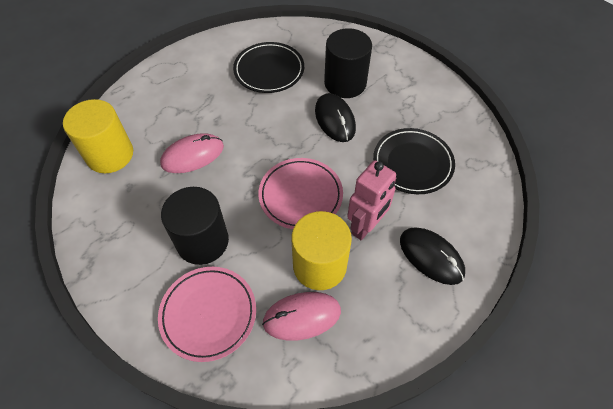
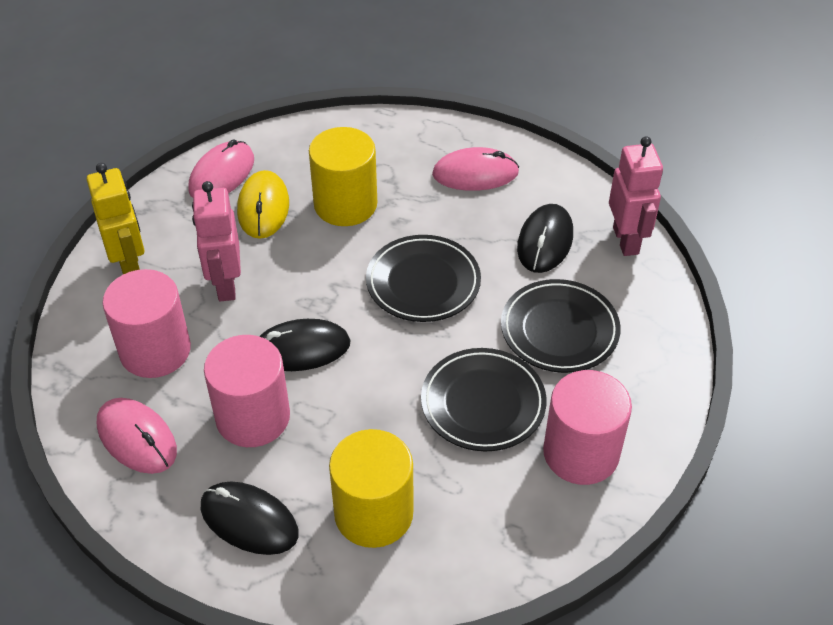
black cylinder: 2 -> 0
black mouse: 2 -> 3
black plate: 2 -> 3
pink cylinder: 0 -> 3
pink mouse: 2 -> 3
pink plate: 2 -> 0
pink robot: 1 -> 2
yellow mouse: 0 -> 1
yellow robot: 0 -> 1

